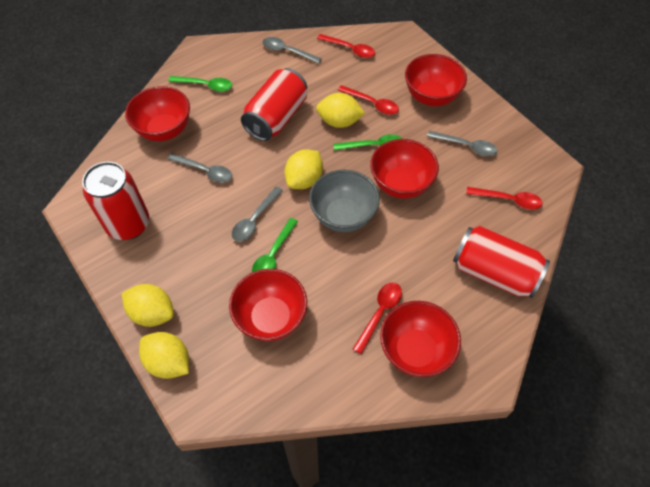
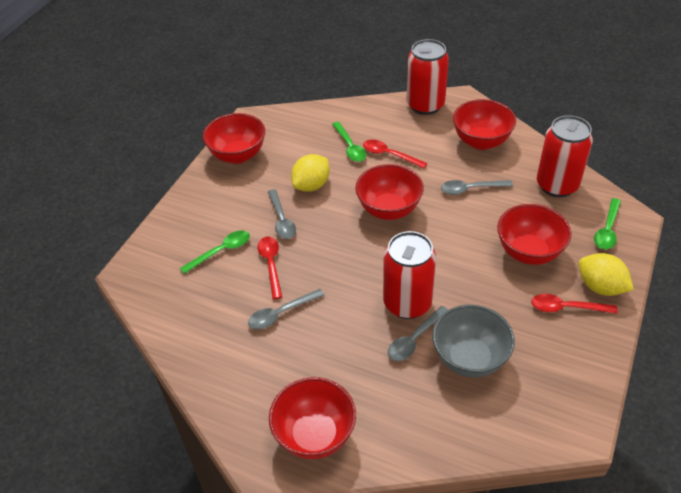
red spoon: 4 -> 3
yellow lemon: 4 -> 2

